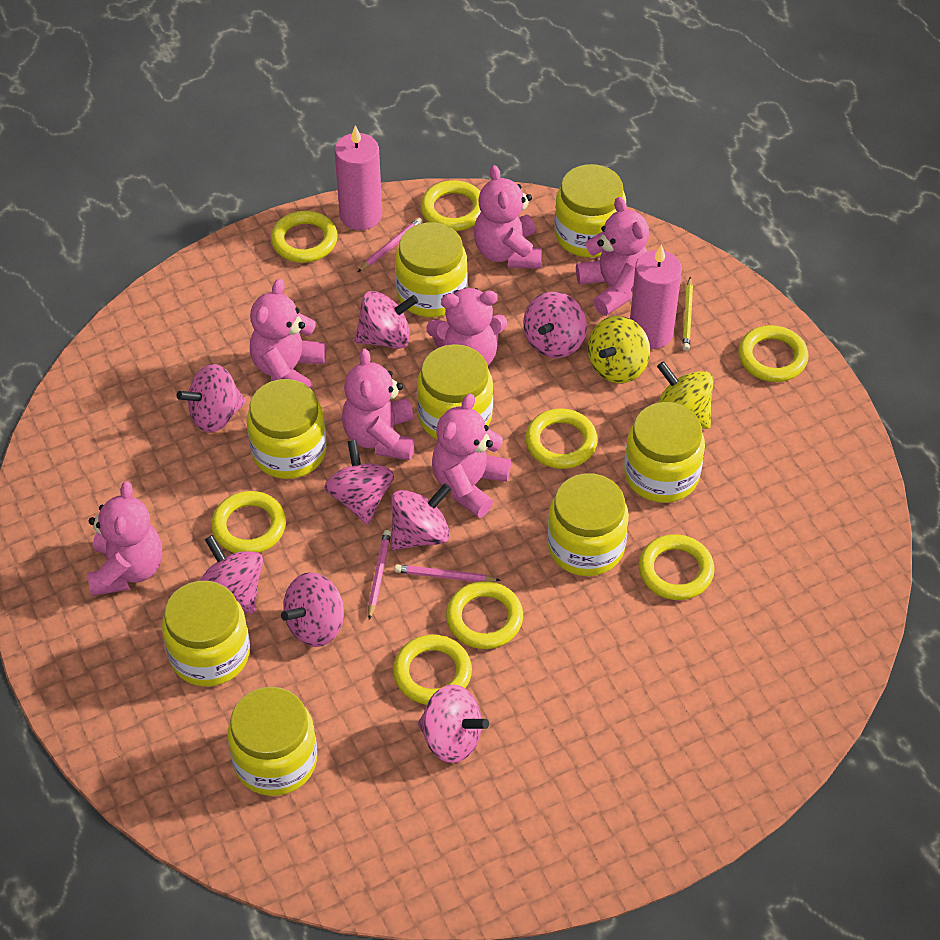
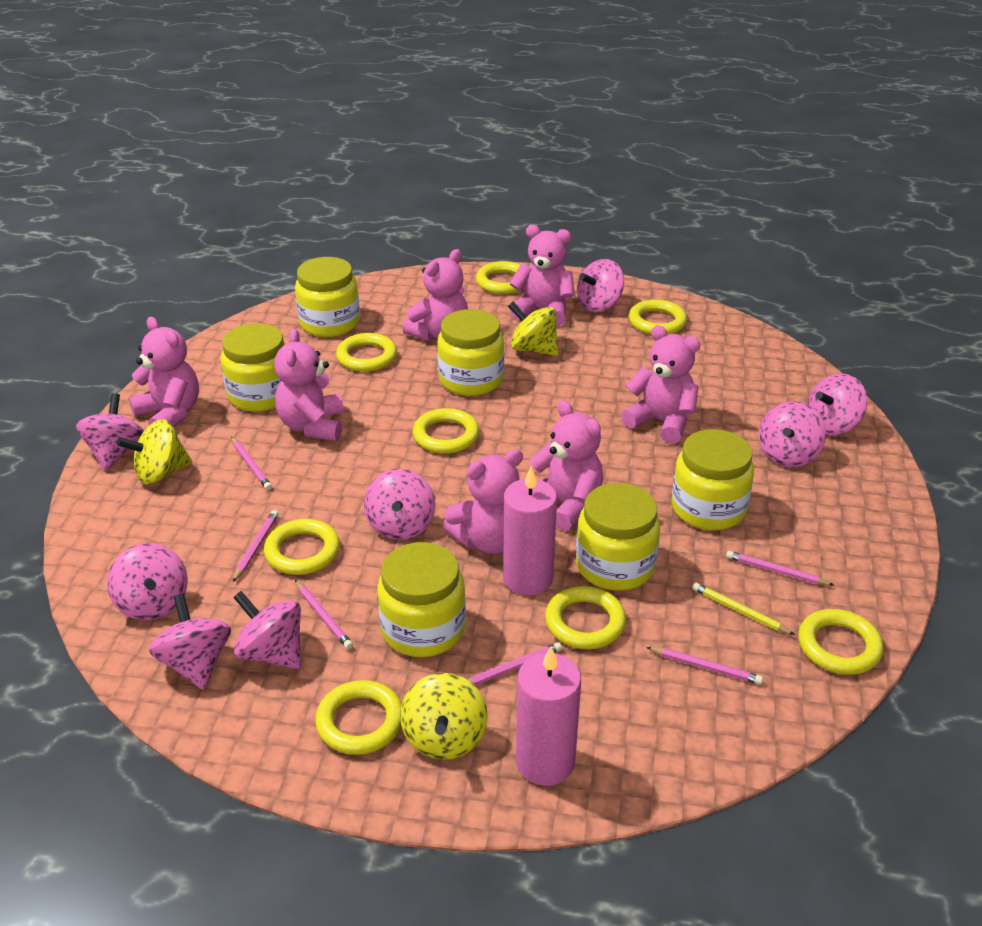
pink pencil: 3 -> 6
yellow jar: 8 -> 6
yellow spinning top: 2 -> 3

